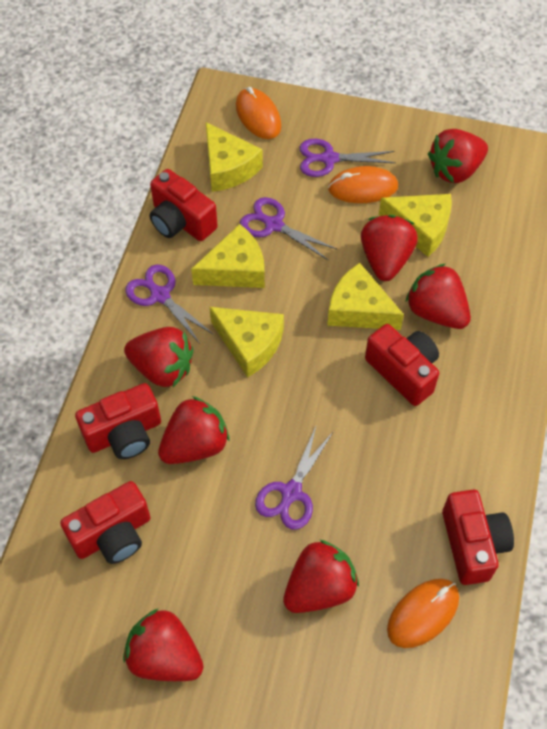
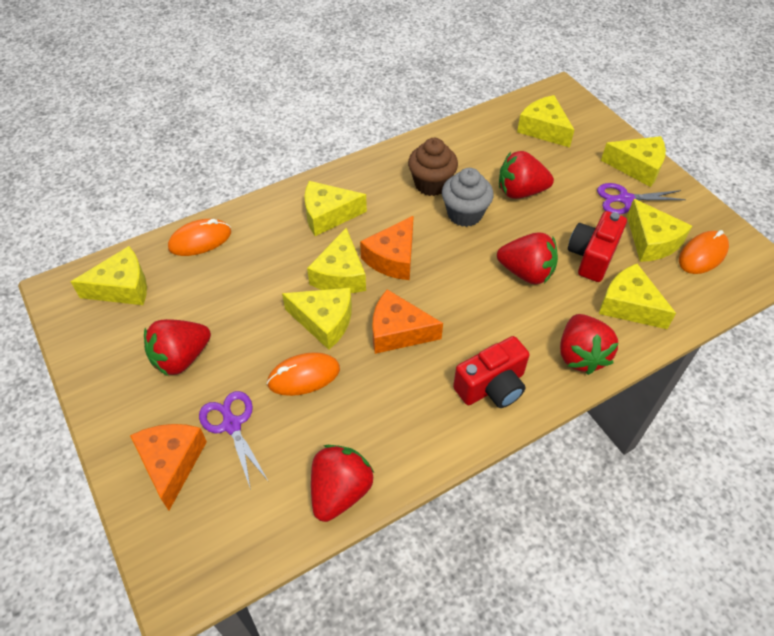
brown cupcake: 0 -> 1
grey cupcake: 0 -> 1
orange cheese: 0 -> 3
purple scissors: 4 -> 2
red camera: 5 -> 2
red strawberry: 7 -> 5
yellow cheese: 5 -> 8

